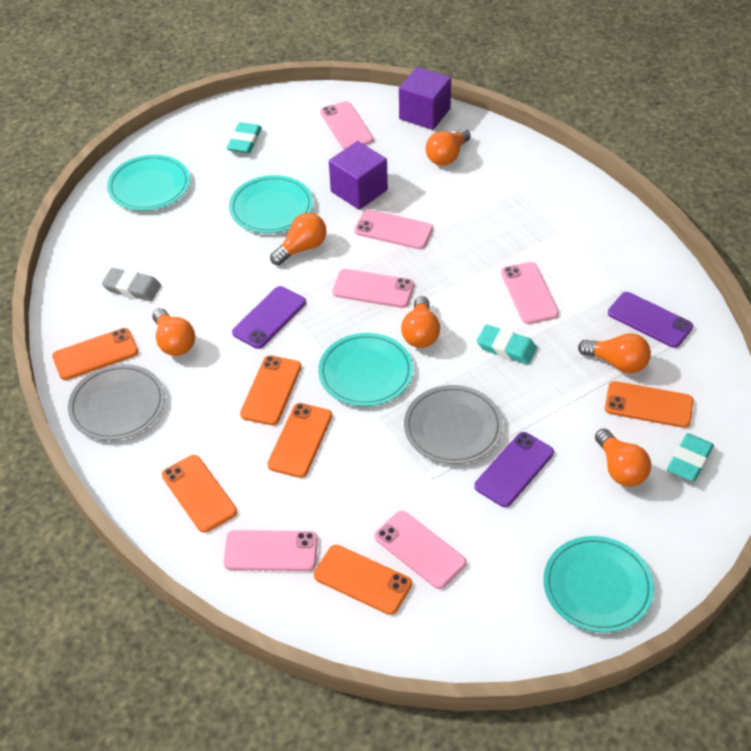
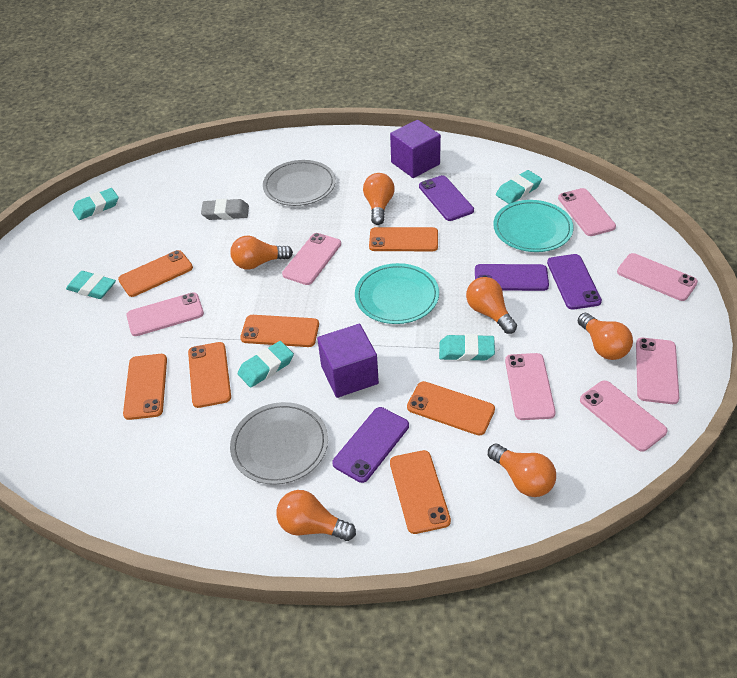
orange phone: 6 -> 7
pink phone: 6 -> 7
purple phone: 3 -> 4
turquoise eraser: 3 -> 5
turquoise plate: 4 -> 2

